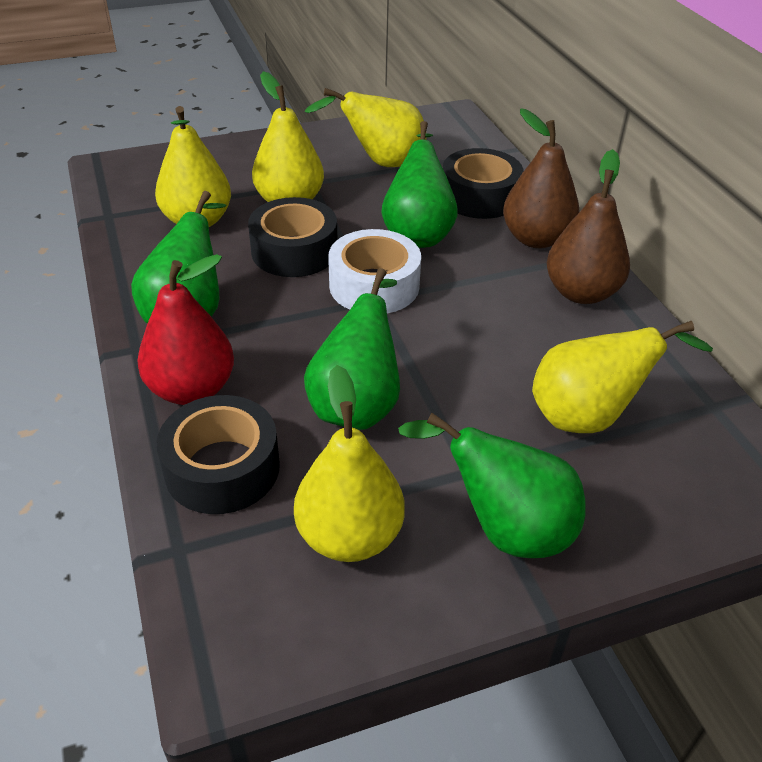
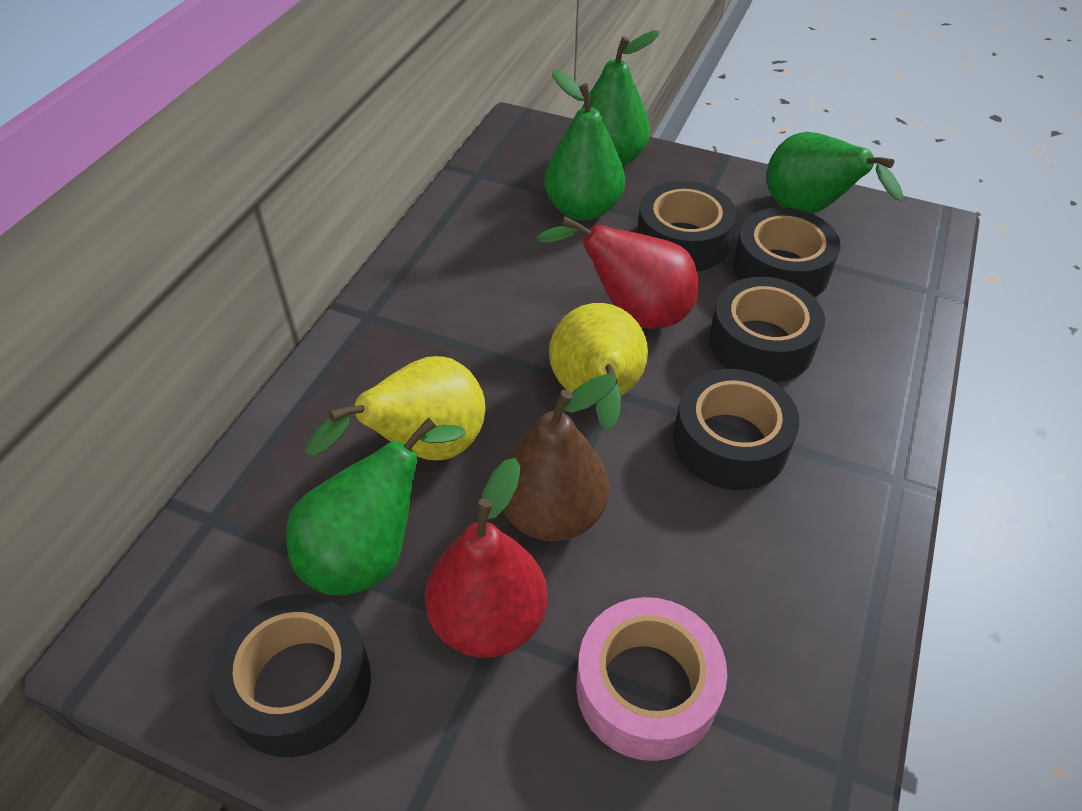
black tape: 3 -> 5
brown pear: 2 -> 1
pink tape: 0 -> 1
red pear: 1 -> 2
white tape: 1 -> 0
yellow pear: 5 -> 2

